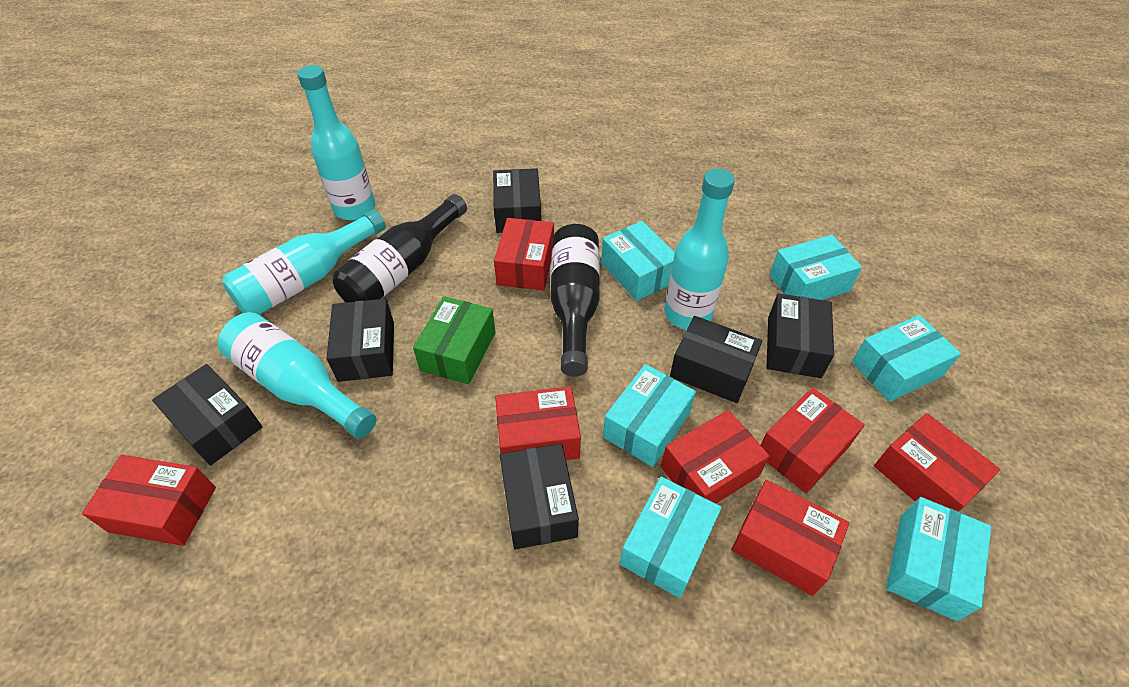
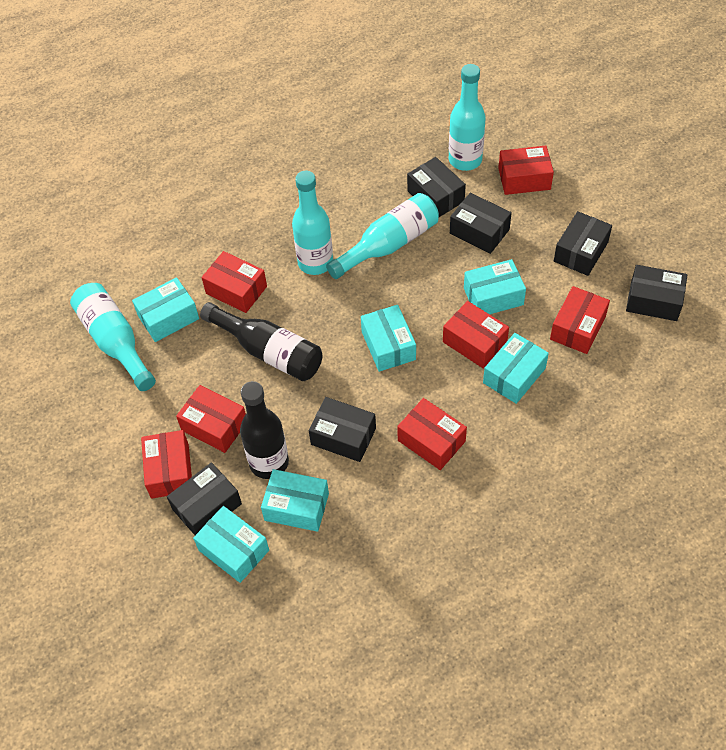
green box: 1 -> 0

